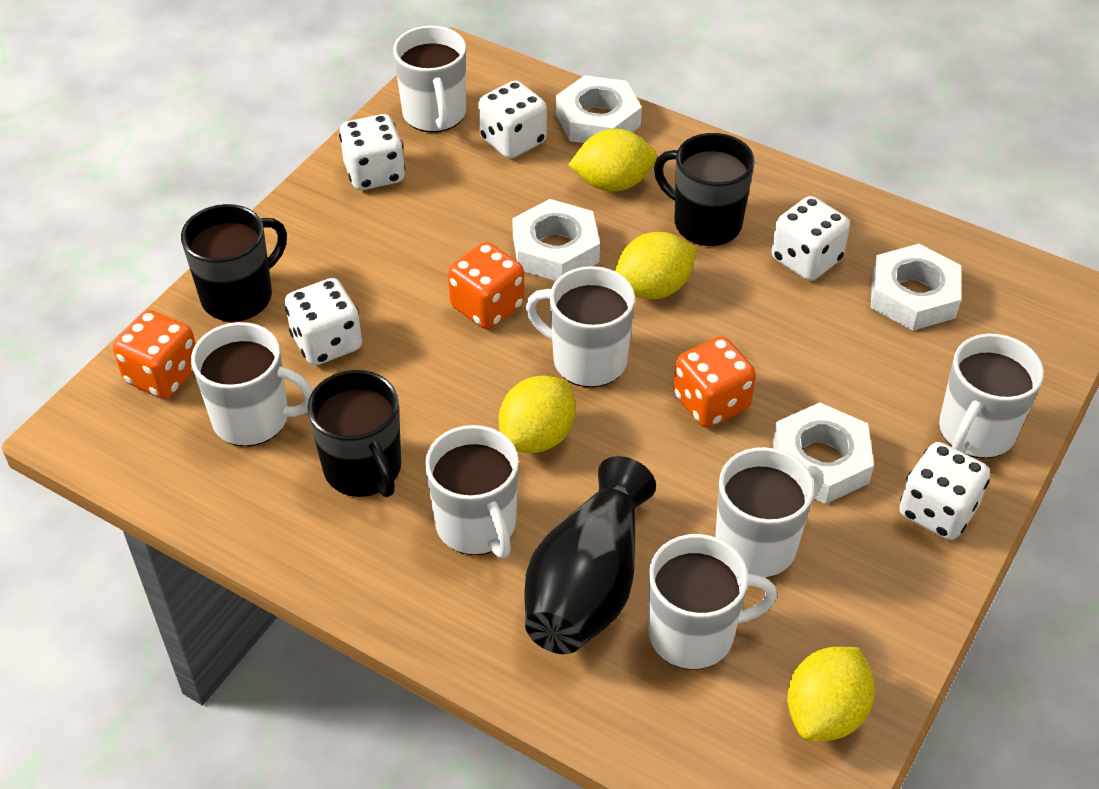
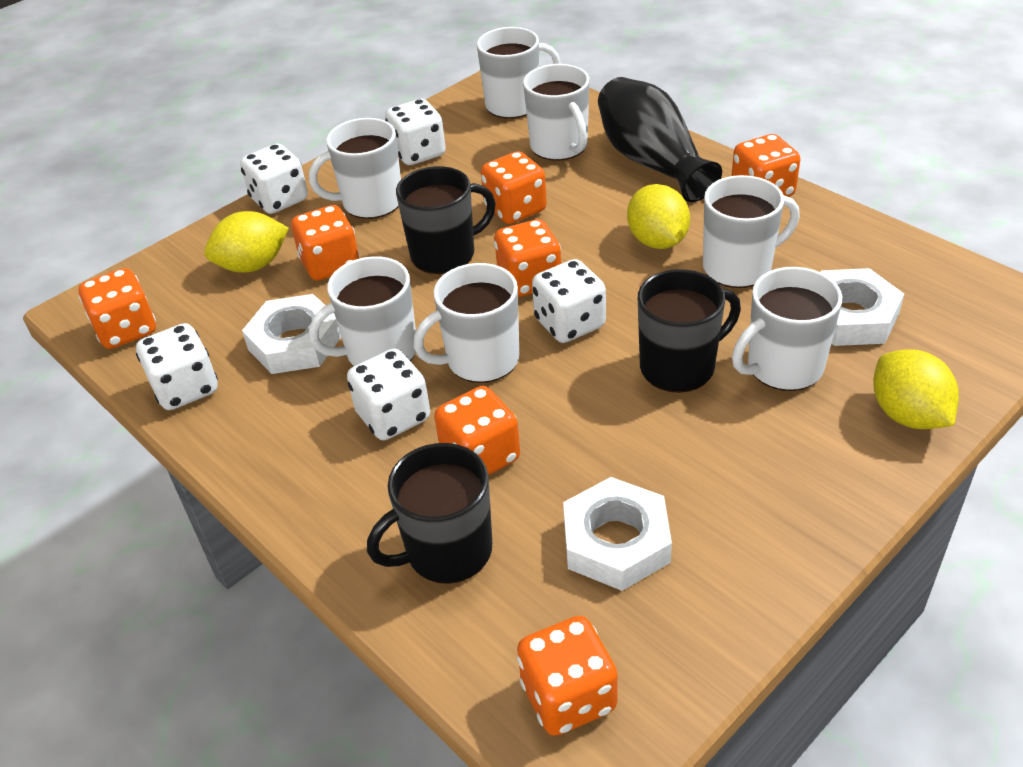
orange dice: 3 -> 7
white nut: 4 -> 3
yellow lemon: 4 -> 3

